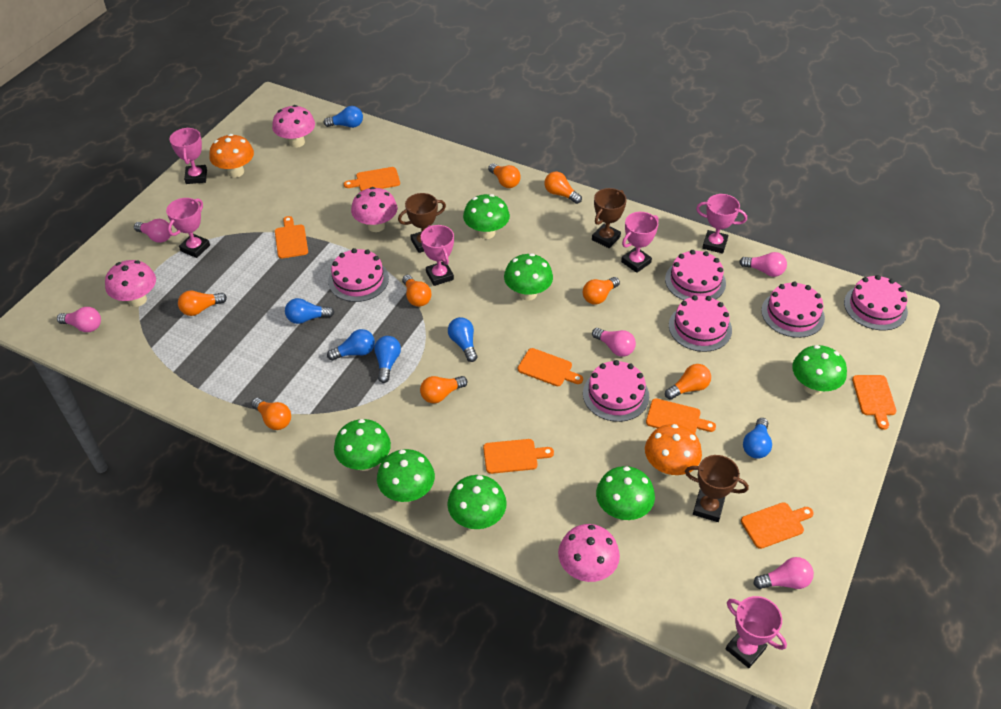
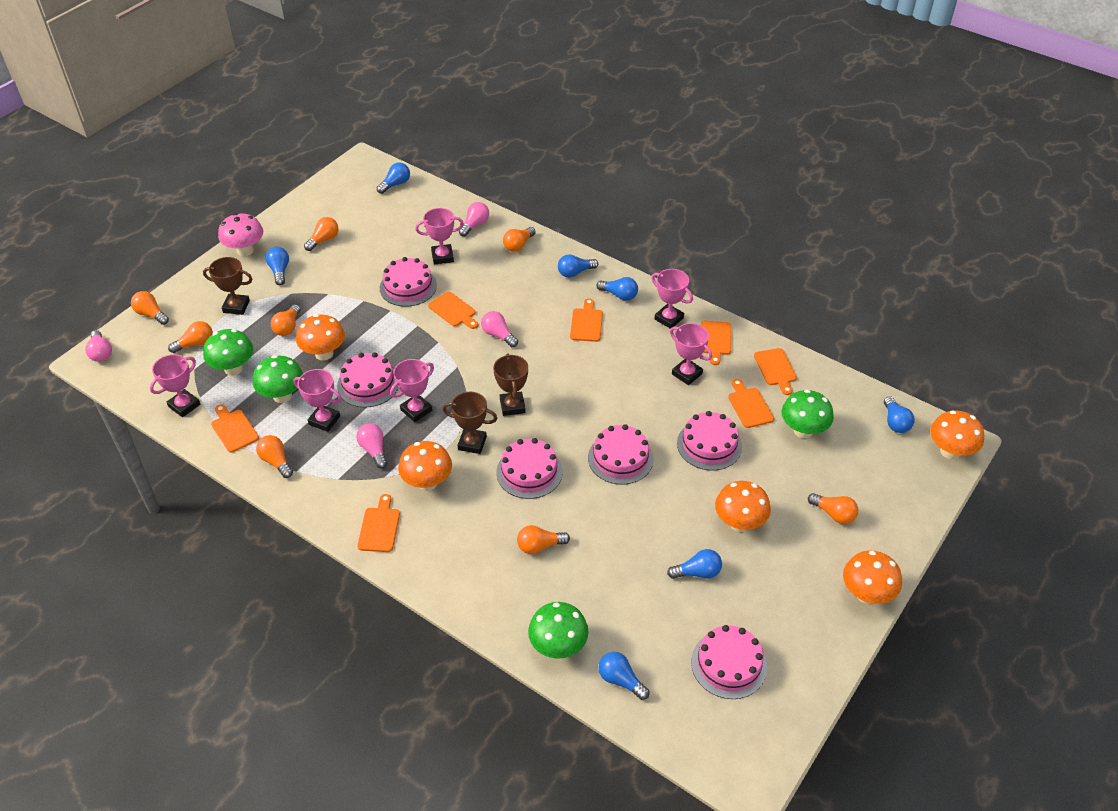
blue light bulb: 6 -> 7
green mushroom: 7 -> 4
orange mushroom: 2 -> 5
pink light bulb: 5 -> 4
pink mushroom: 4 -> 1

